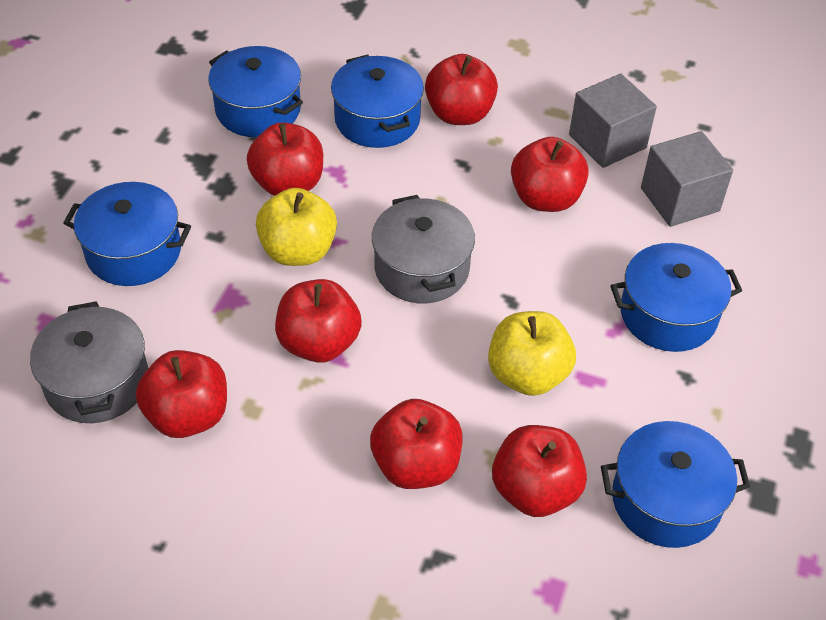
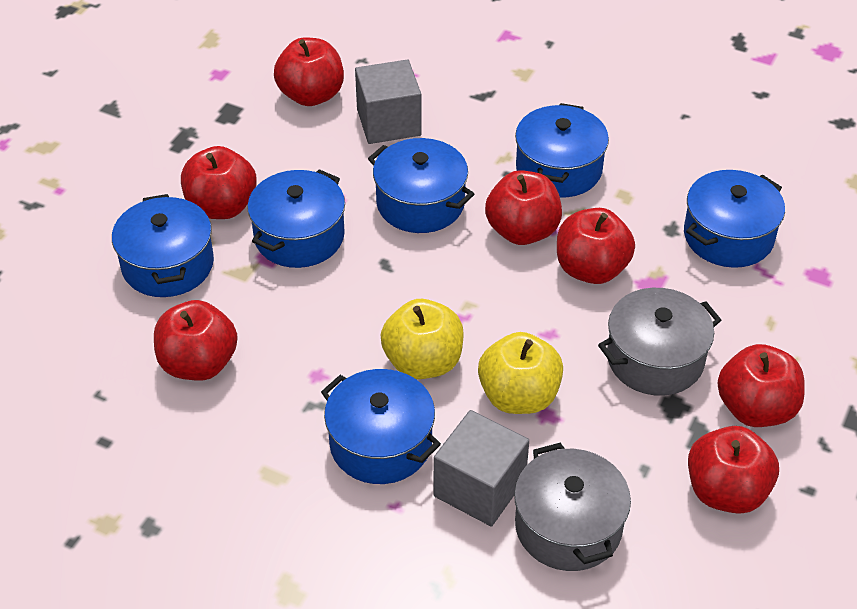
blue pot: 5 -> 6

